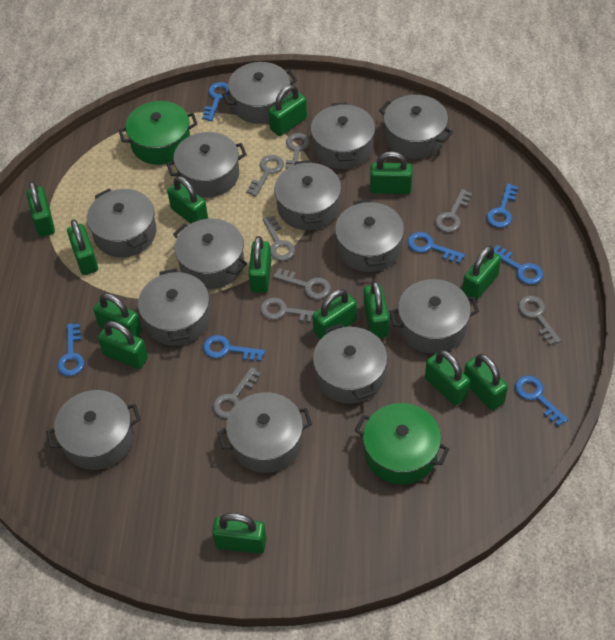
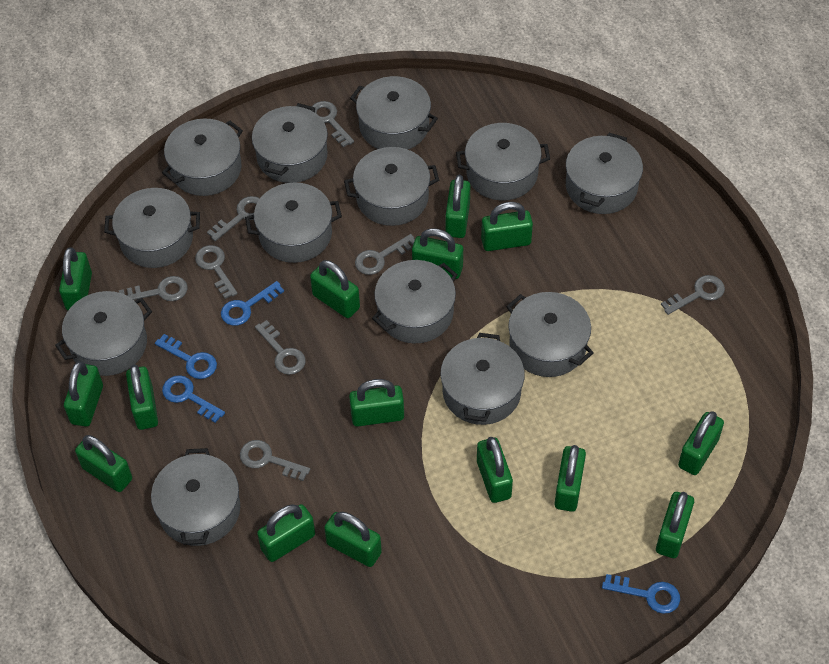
blue key: 7 -> 4
green padlock: 14 -> 15
green pot: 2 -> 0

